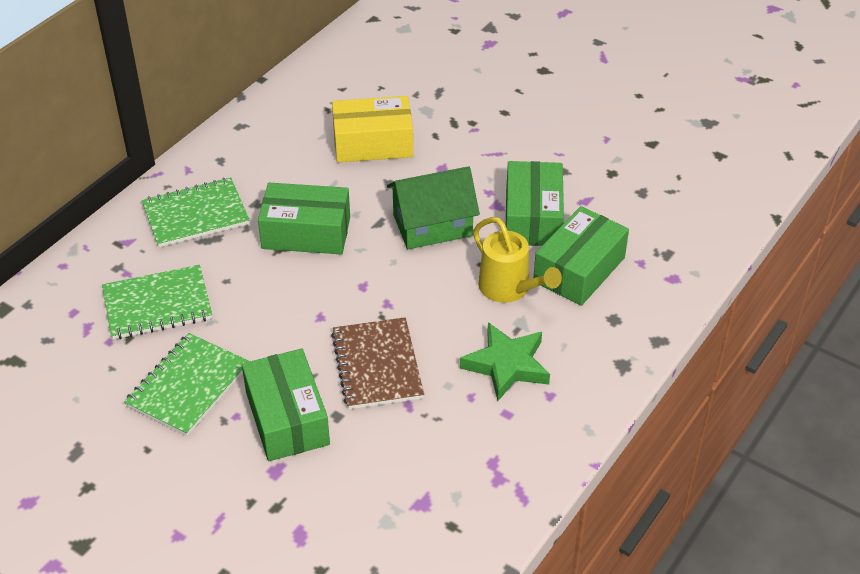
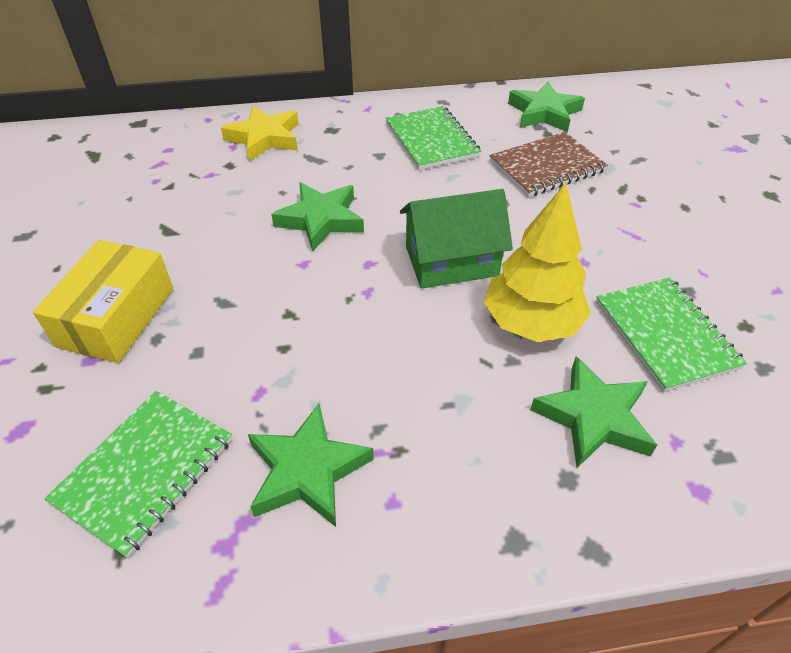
green box: 4 -> 0
green star: 1 -> 4
yellow star: 0 -> 1
yellow tree: 0 -> 1
yellow watering can: 1 -> 0

